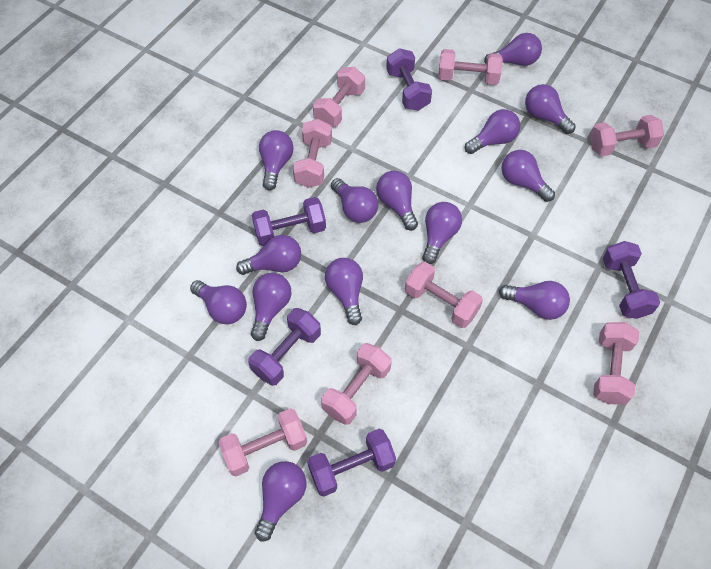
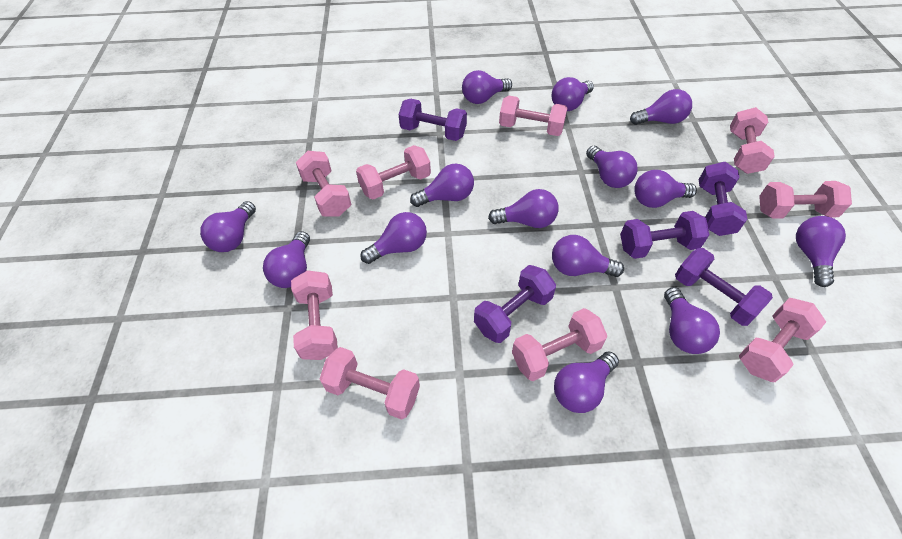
pink dumbbell: 8 -> 9

